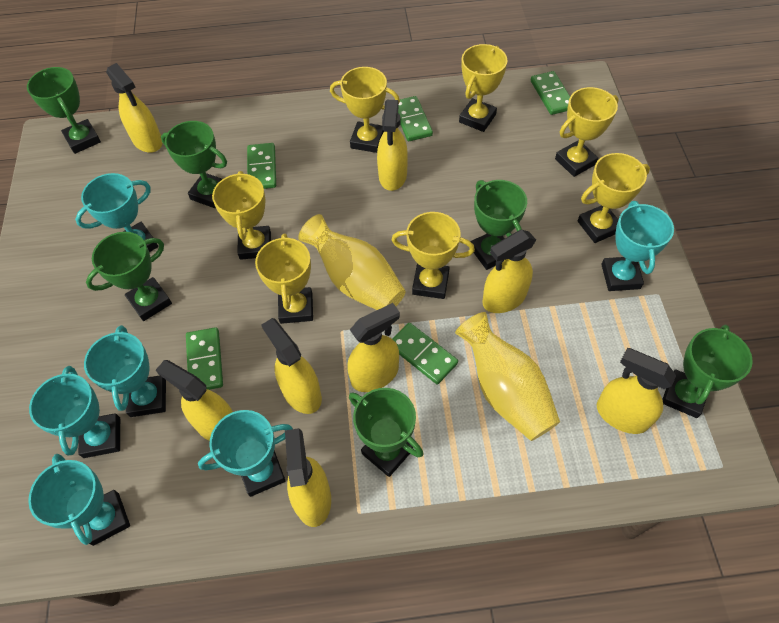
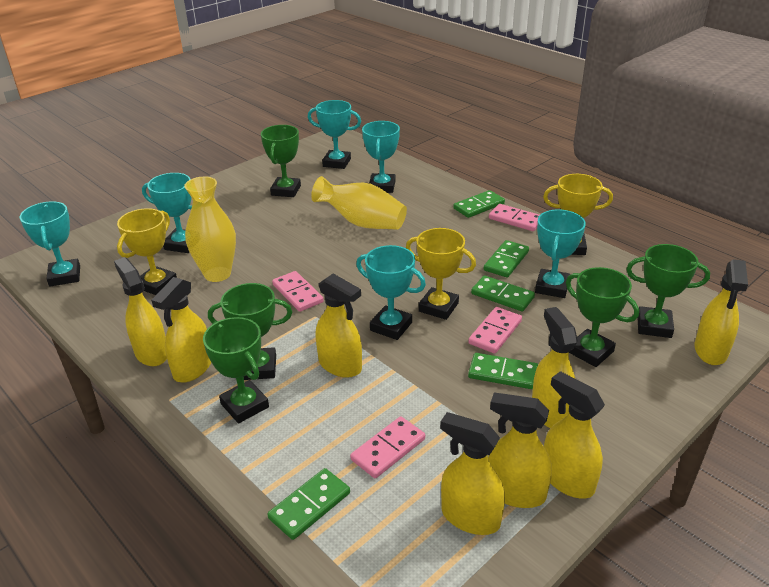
green trophy: 6 -> 5
pink domino: 0 -> 4
yellow trophy: 7 -> 3

